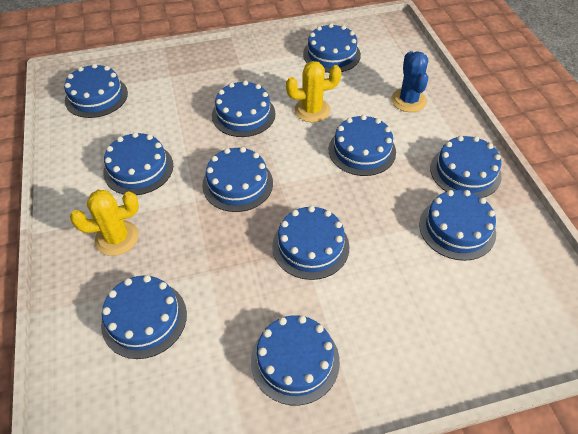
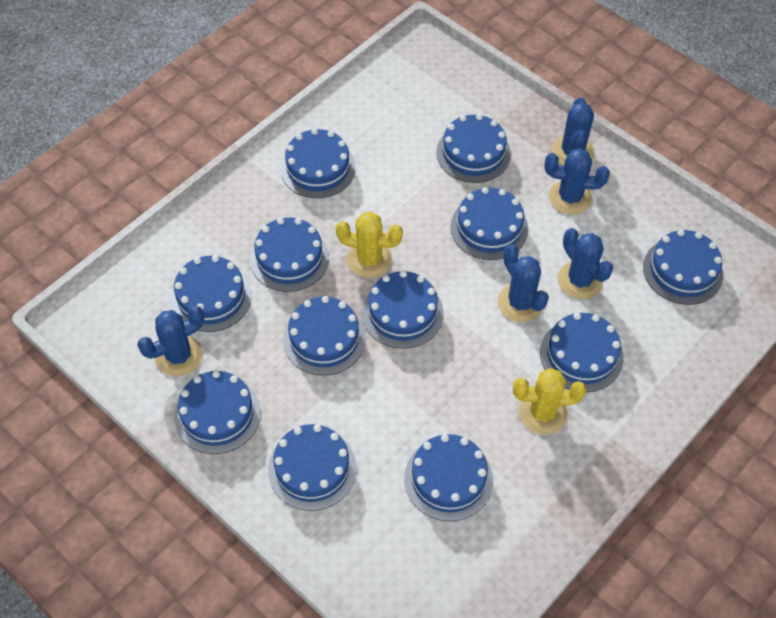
blue cactus: 1 -> 5
blue cake: 11 -> 12

